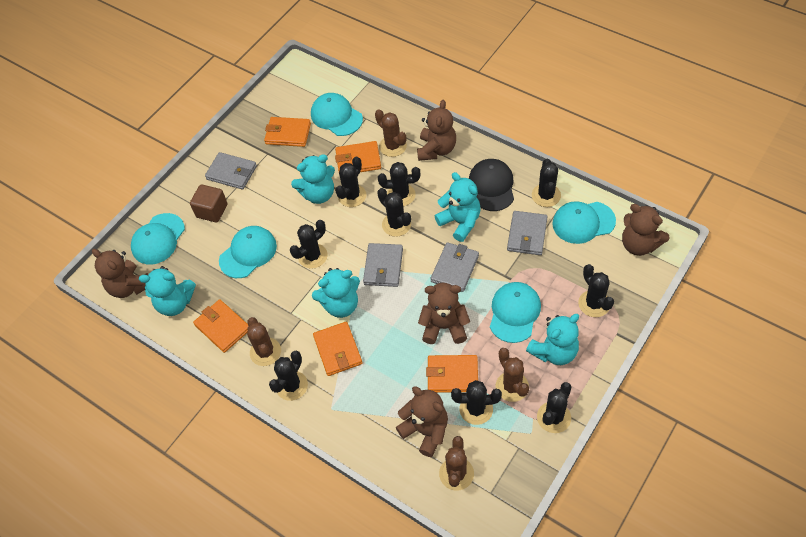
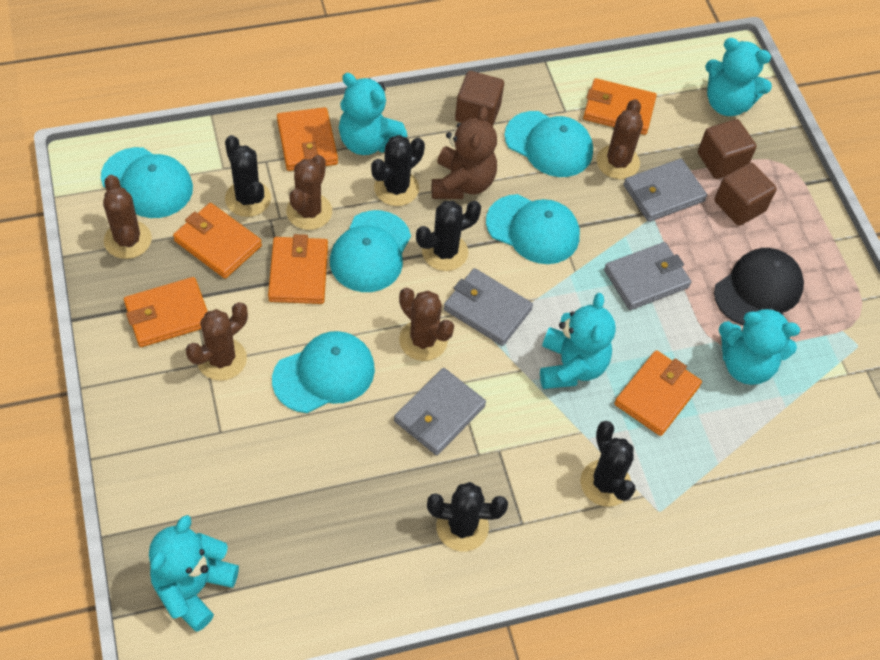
black cactus: 9 -> 5
brown cactus: 4 -> 5
brown cube: 1 -> 3
brown teddy bear: 5 -> 1
orange wallet: 5 -> 6

